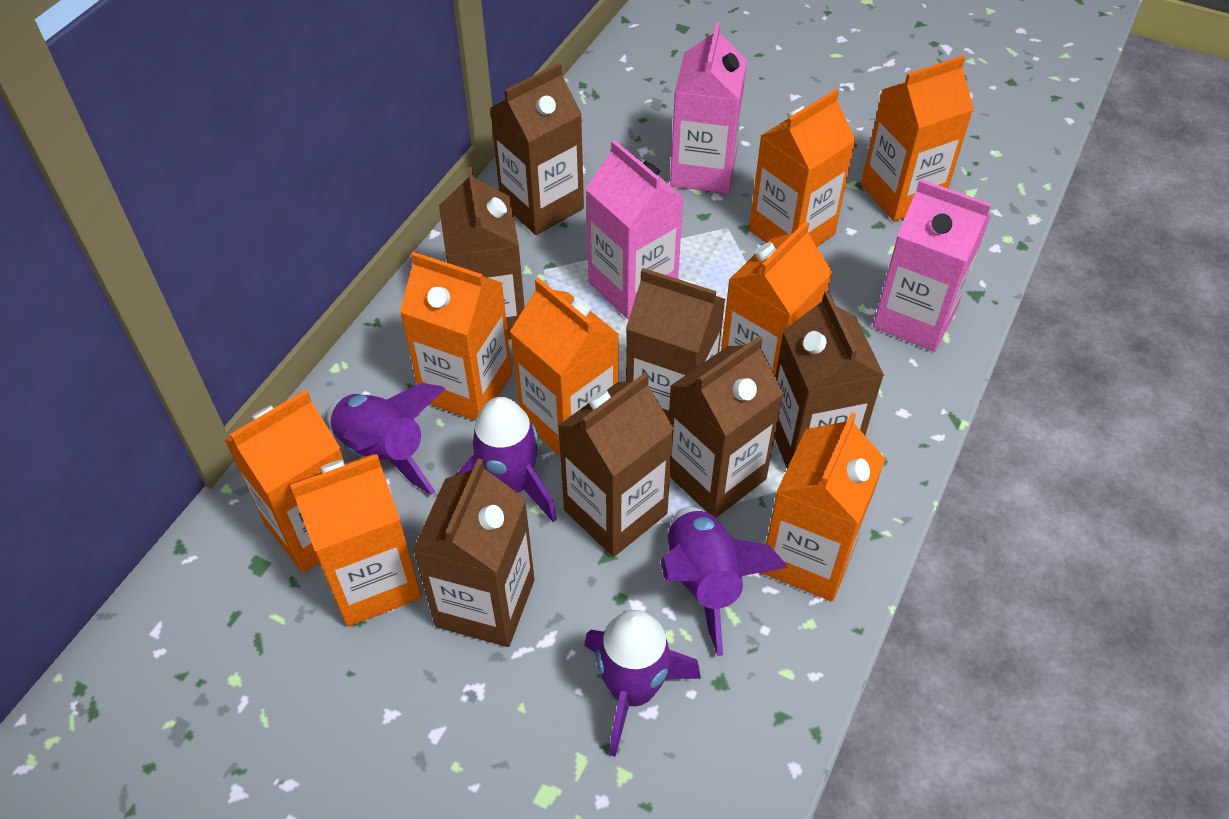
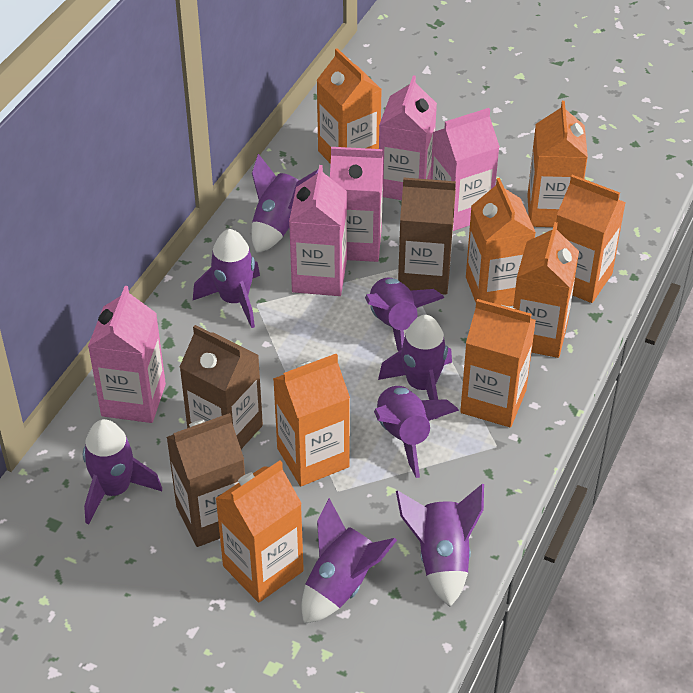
brown carton: 7 -> 3
pink carton: 3 -> 5
purple rocket: 4 -> 8

